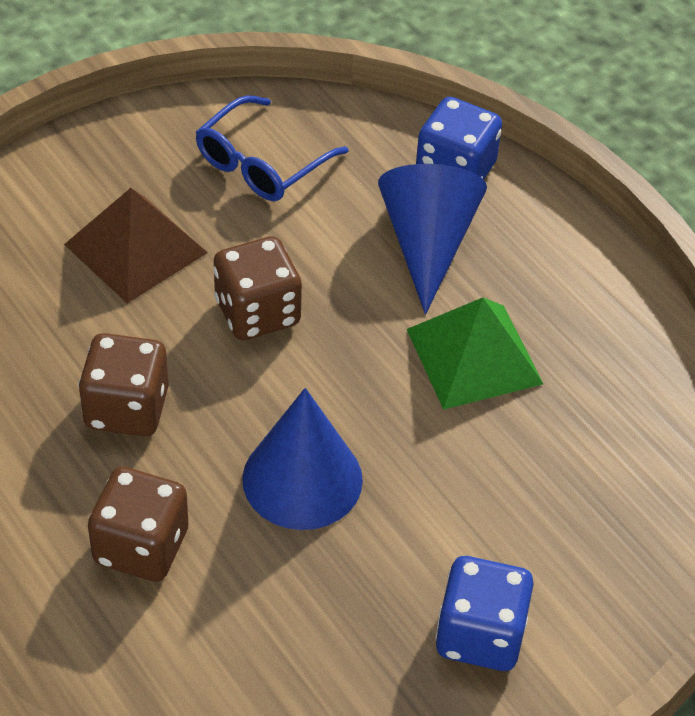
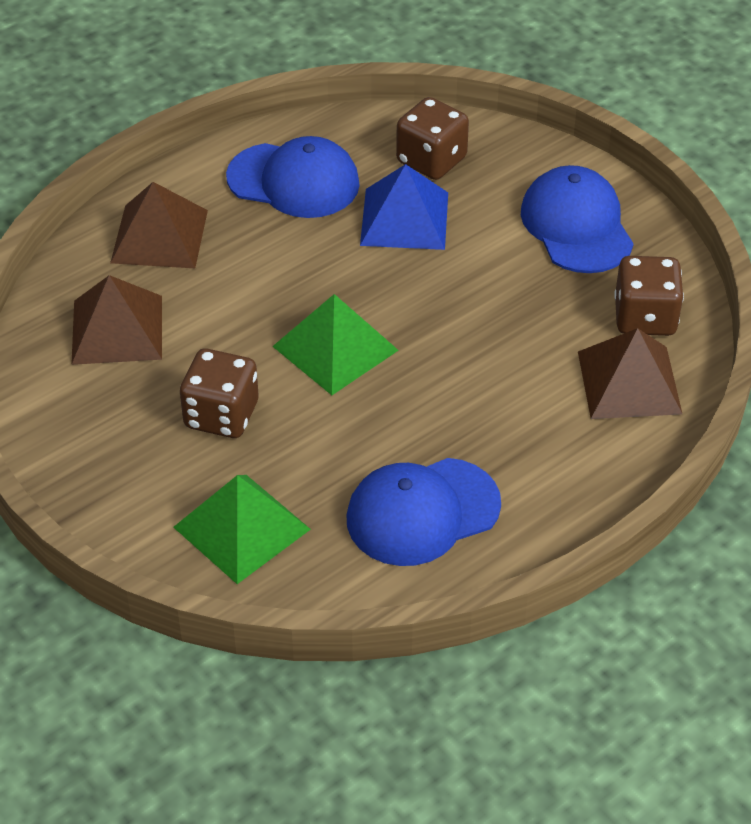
blue cap: 0 -> 3
blue cone: 2 -> 0
blue dice: 2 -> 0
blue glasses: 1 -> 0
blue pyramid: 0 -> 1
brown pyramid: 1 -> 3
green pyramid: 1 -> 2

